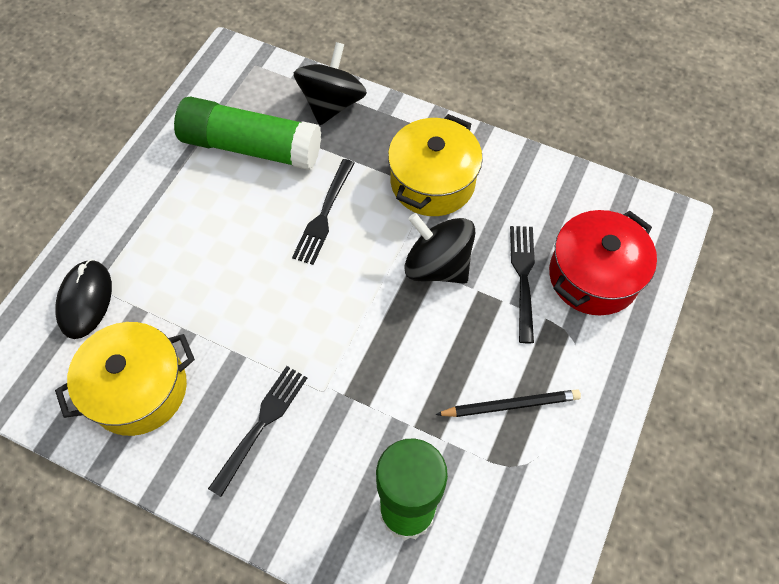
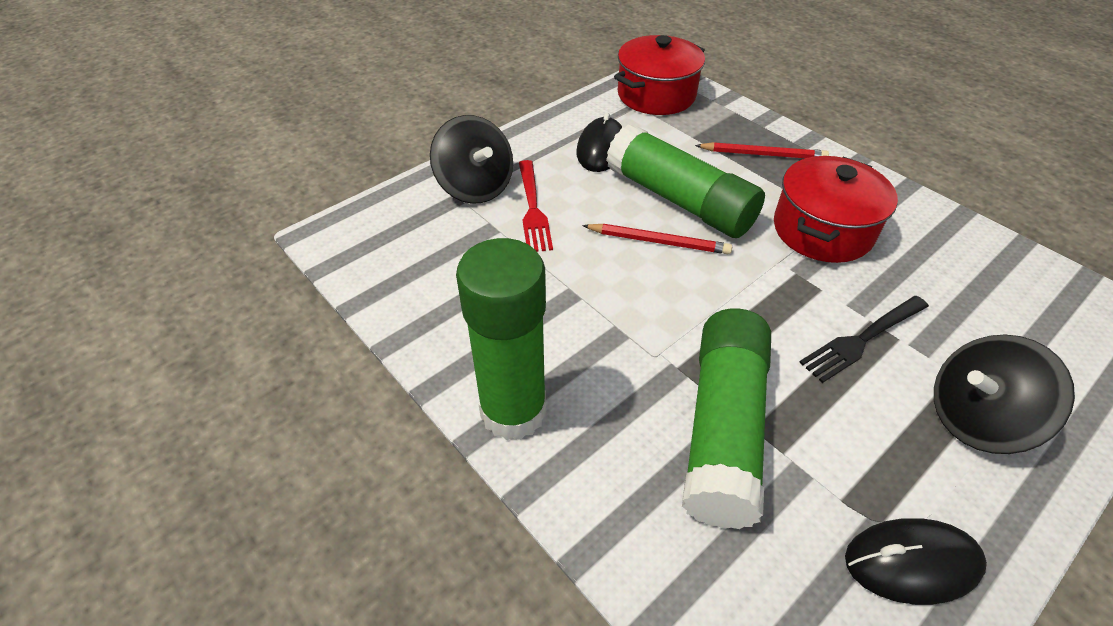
black fork: 3 -> 1
black mouse: 1 -> 2
black pencil: 1 -> 0
green glue stick: 2 -> 3
red fork: 0 -> 1
red pencil: 0 -> 2
red pot: 1 -> 2
yellow pot: 2 -> 0

